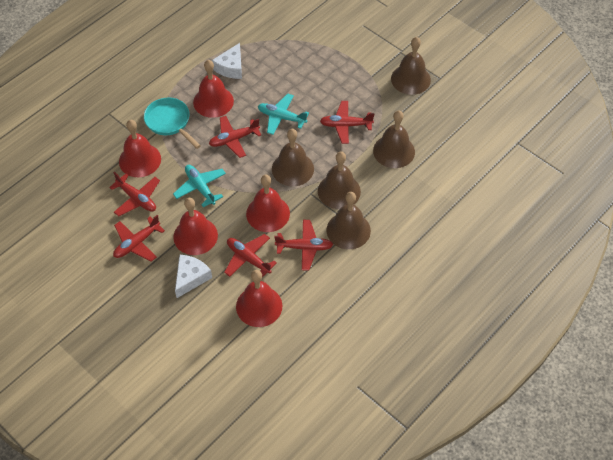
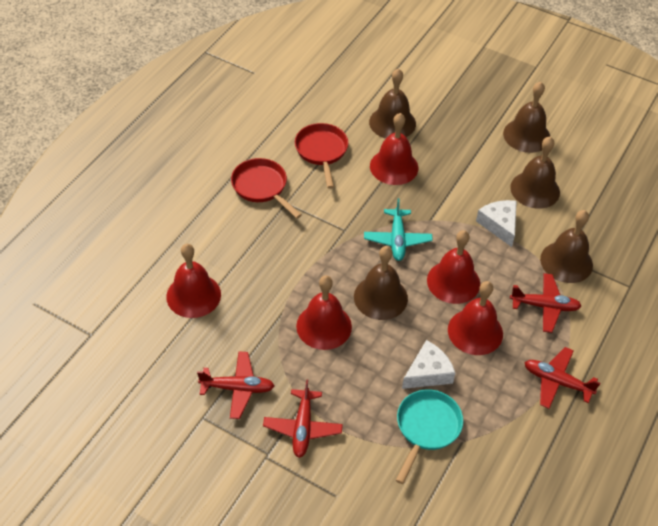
red pan: 0 -> 2
red plane: 6 -> 4
turquoise plane: 2 -> 1

